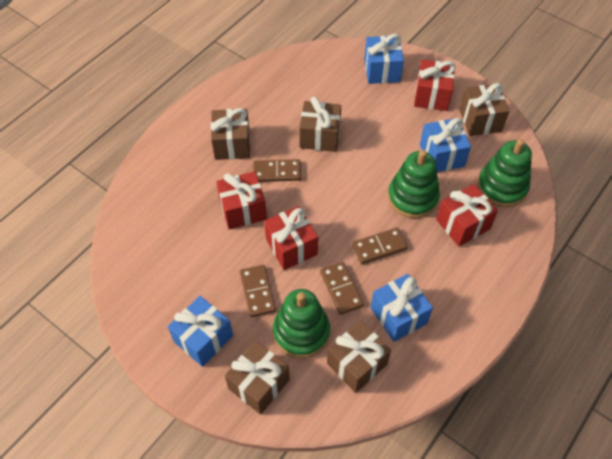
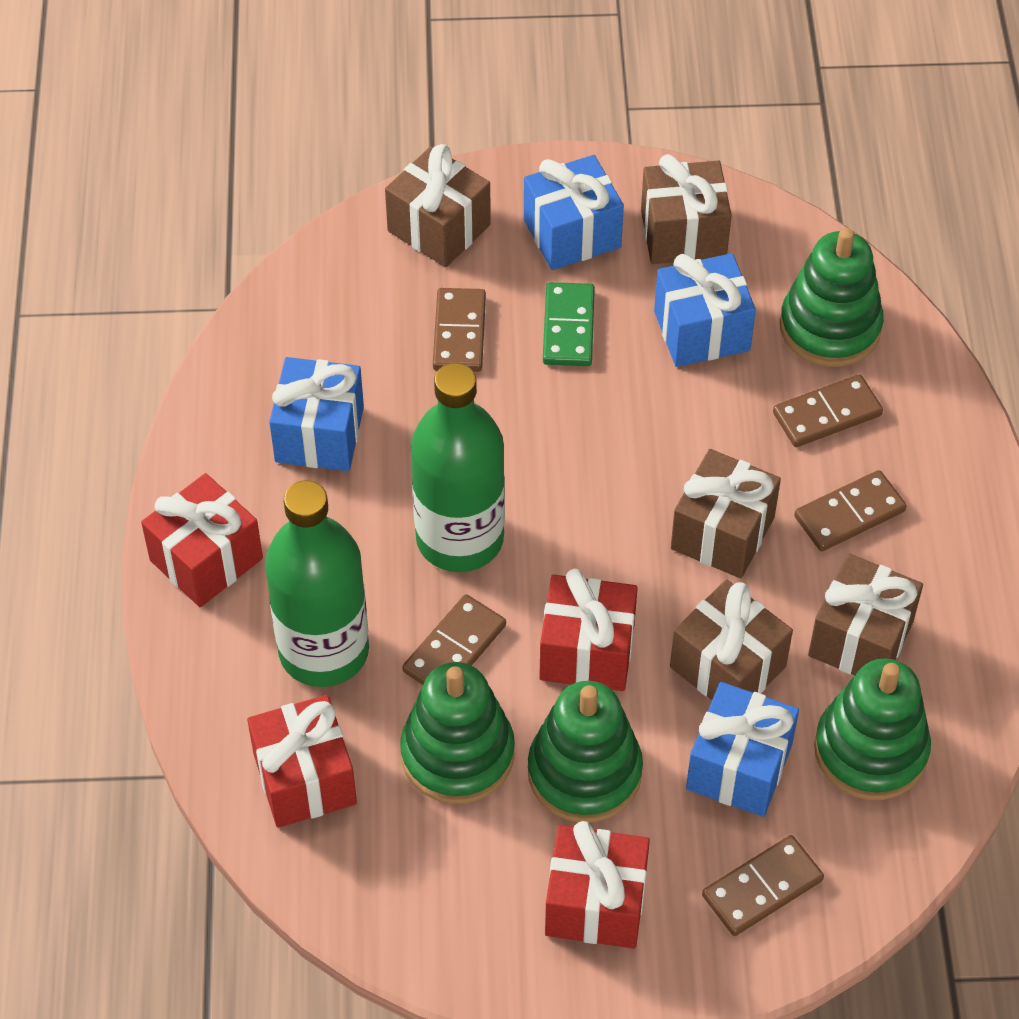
brown domino: 4 -> 5
green bottle: 0 -> 2
green domino: 0 -> 1
green stacking toy: 3 -> 4

